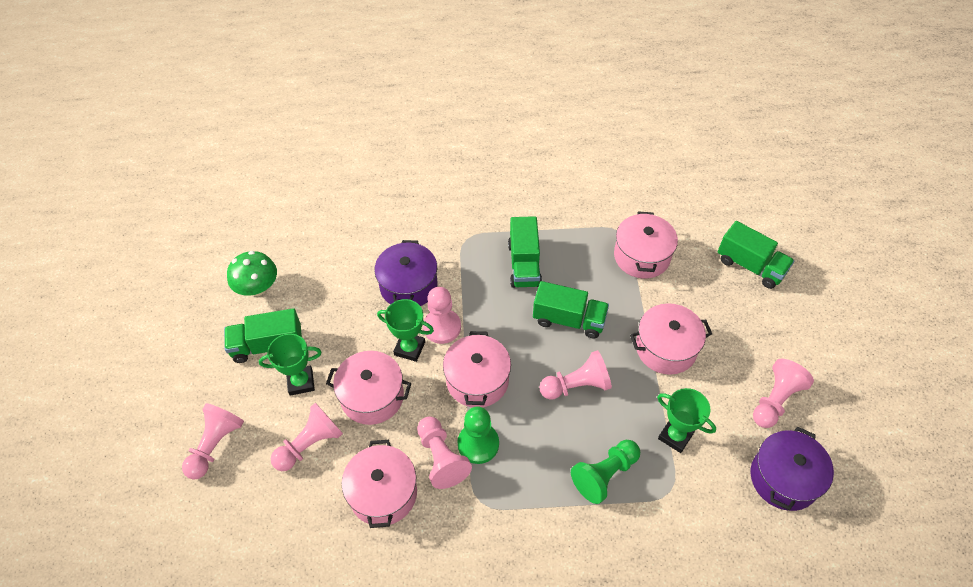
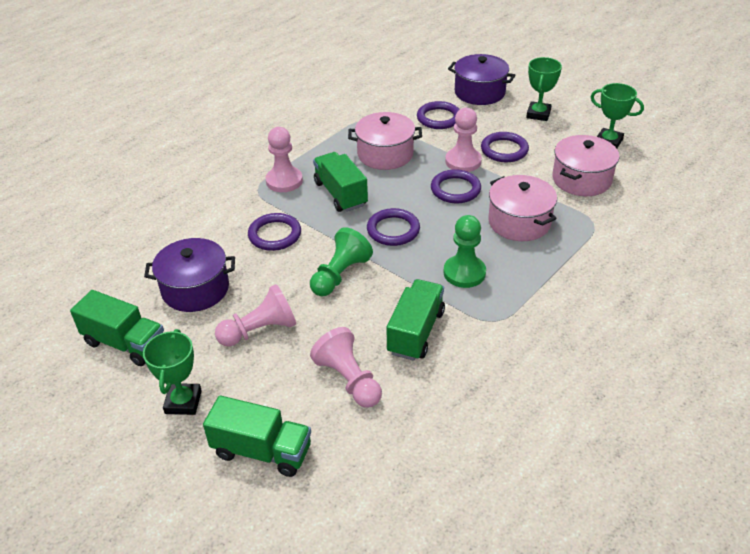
green mushroom: 1 -> 0
pink pawn: 6 -> 4
pink pot: 5 -> 3
purple ring: 0 -> 5

